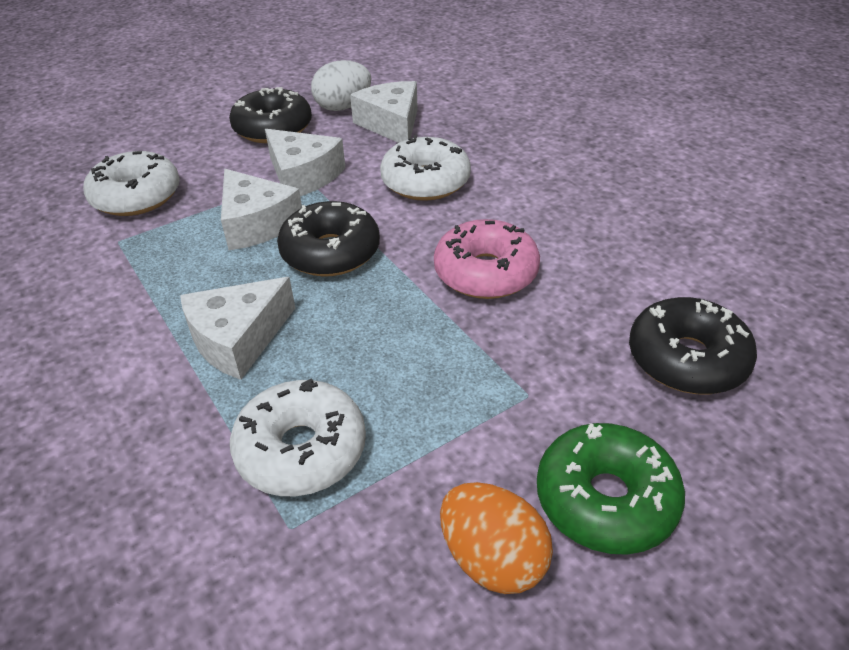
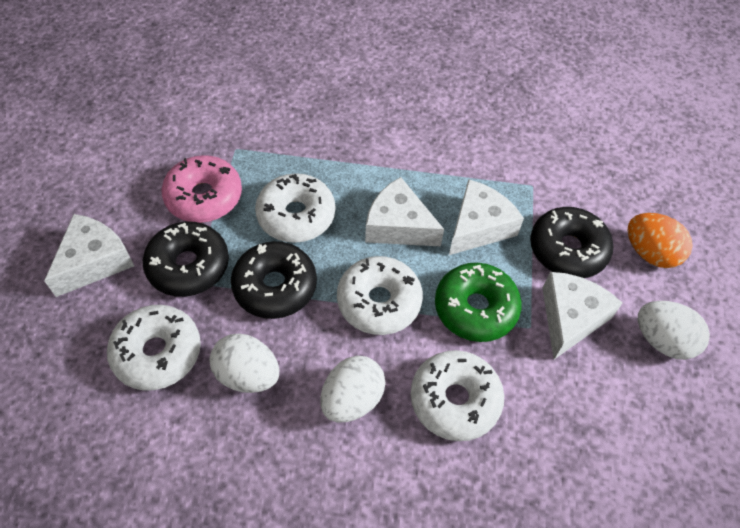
white donut: 3 -> 4
white egg: 1 -> 3

